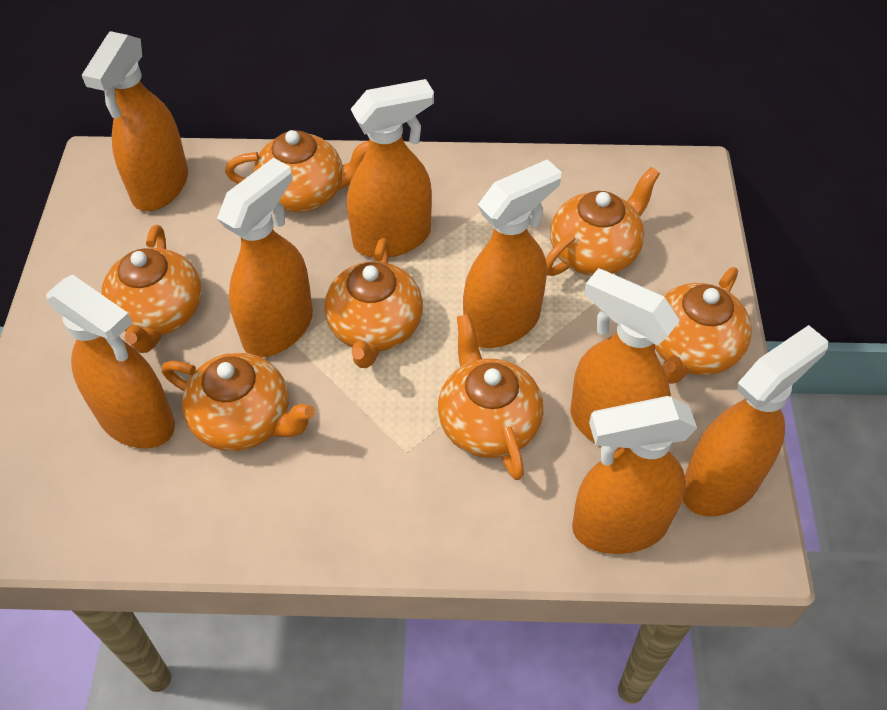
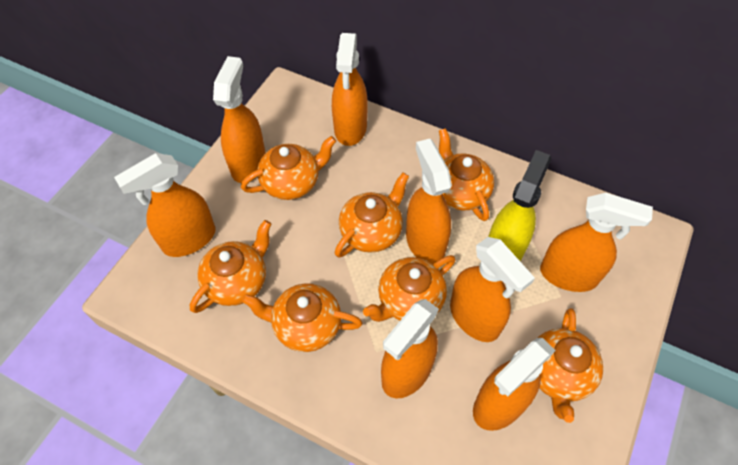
yellow spray bottle: 0 -> 1

